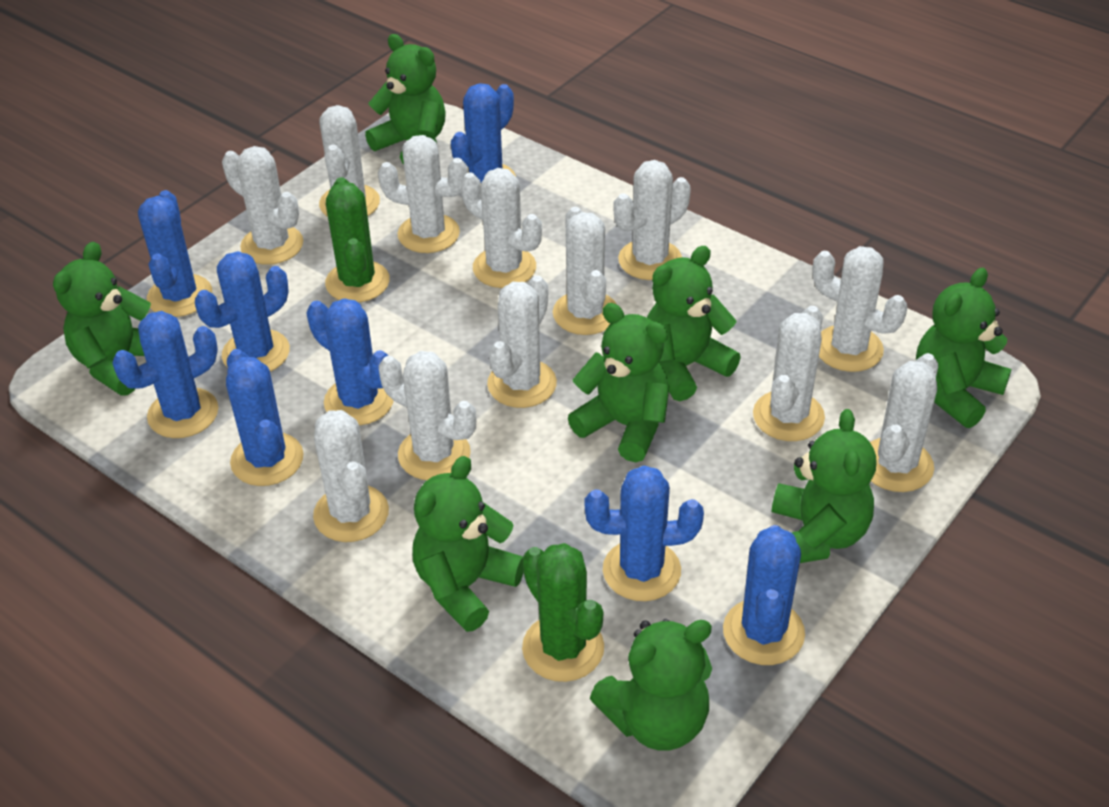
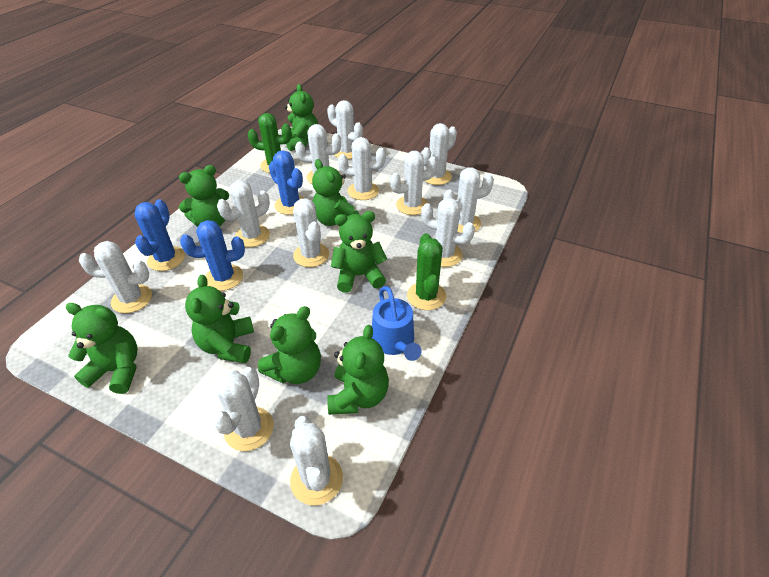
blue cactus: 8 -> 3
blue watering can: 0 -> 1

